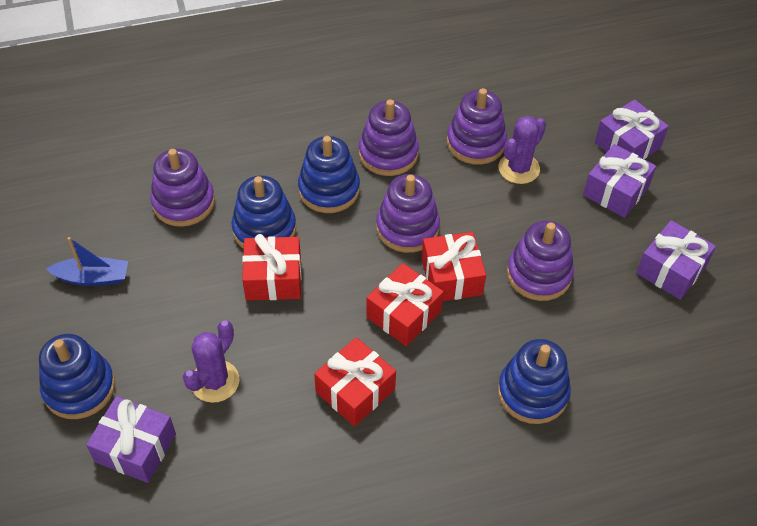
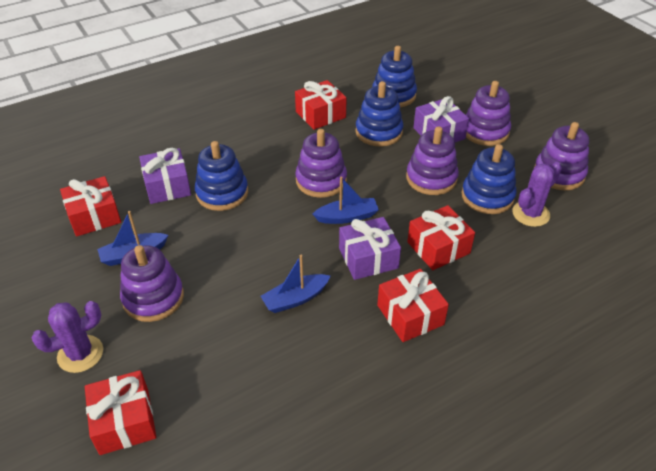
blue boat: 1 -> 3
purple gift: 4 -> 3
red gift: 4 -> 5

